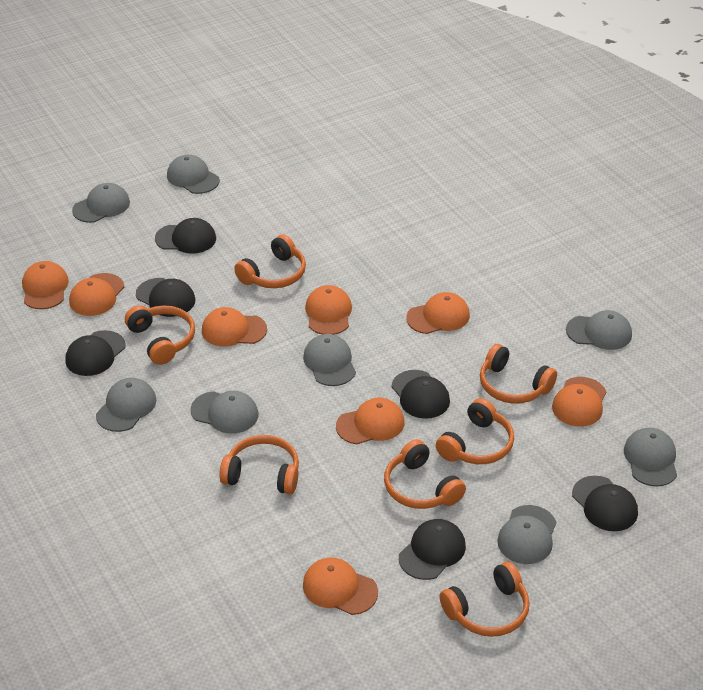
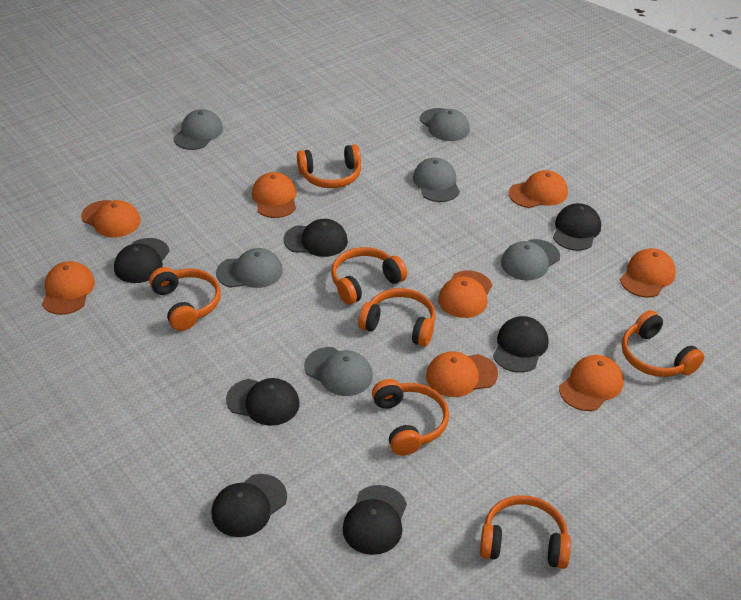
black cap: 6 -> 7
grey cap: 8 -> 6

